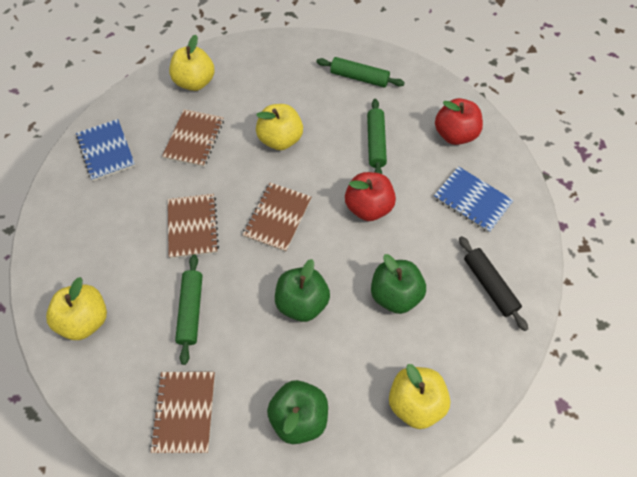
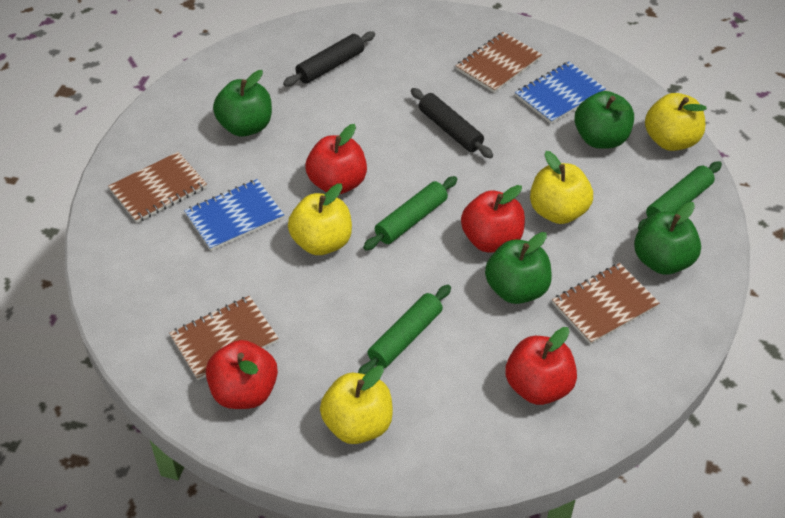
black rolling pin: 1 -> 2
green apple: 3 -> 4
red apple: 2 -> 4

